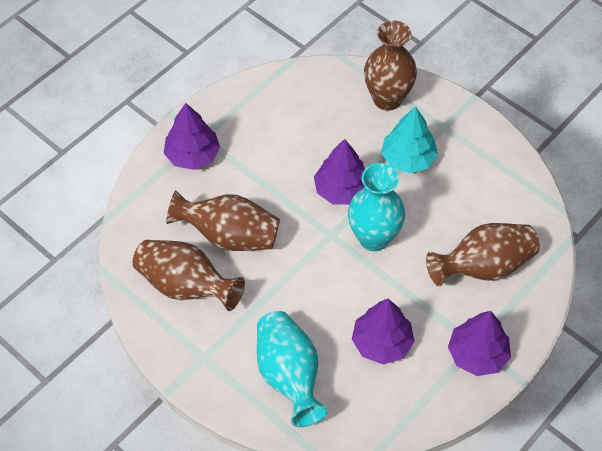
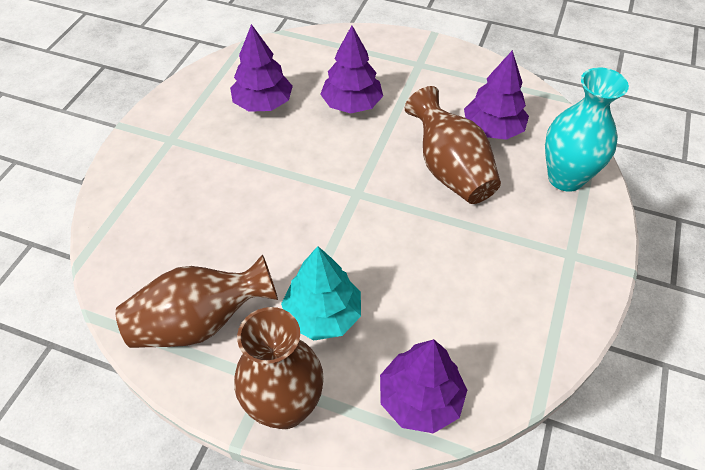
brown vase: 4 -> 3
turquoise vase: 2 -> 1

